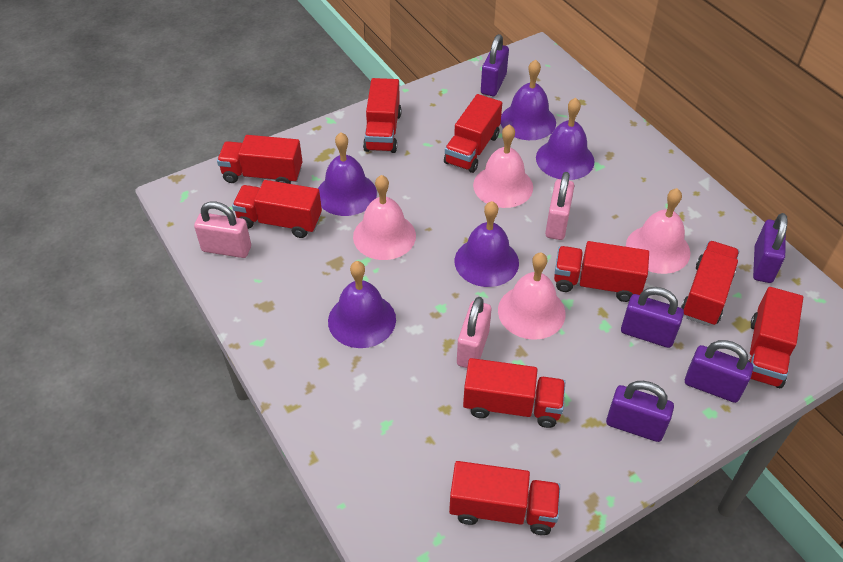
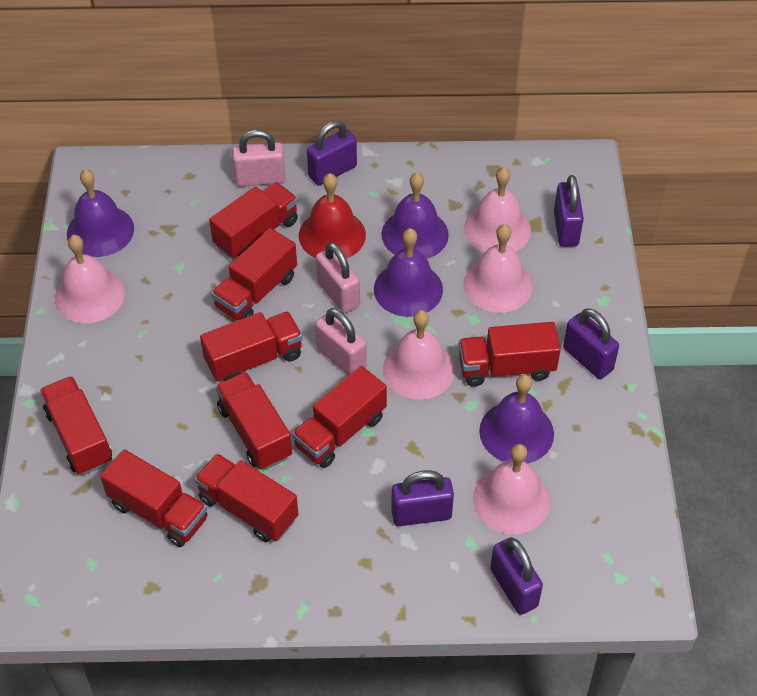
pink bell: 4 -> 5
purple bell: 5 -> 4
red bell: 0 -> 1

